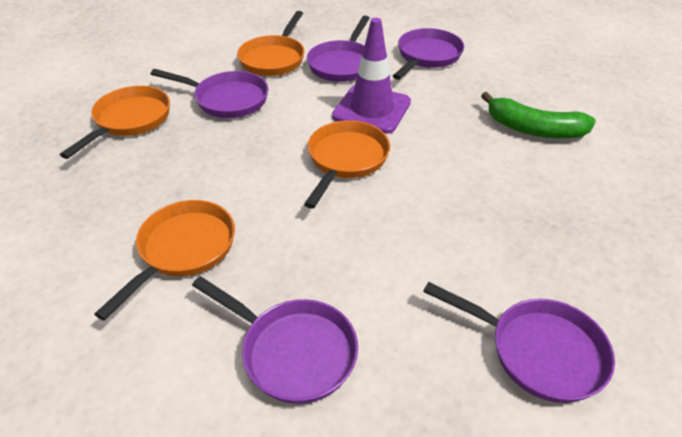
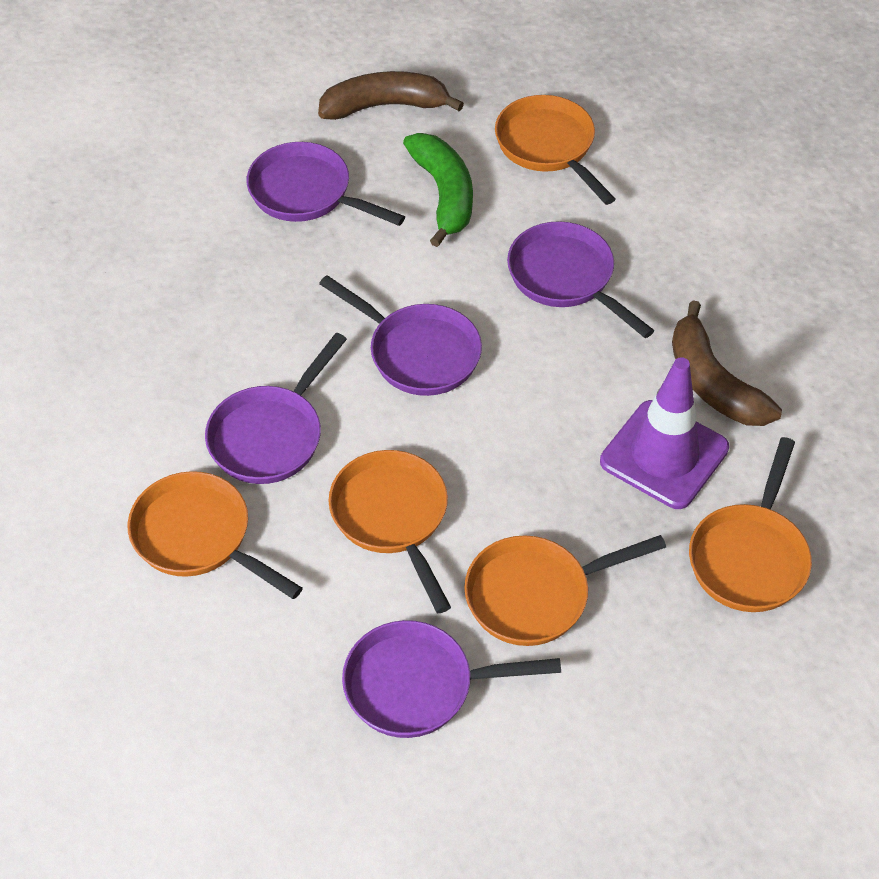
brown banana: 0 -> 2
orange pan: 4 -> 5

